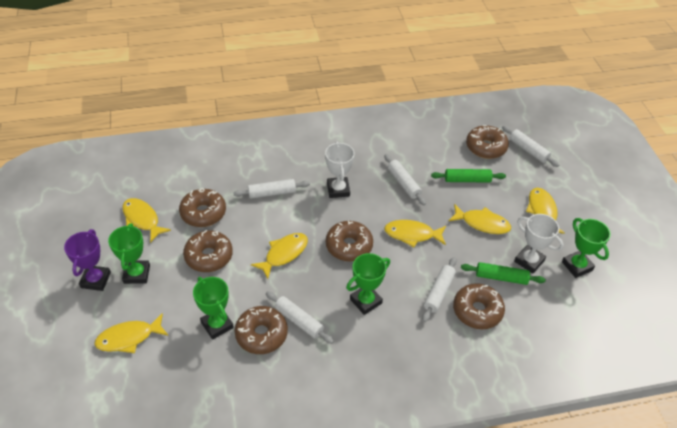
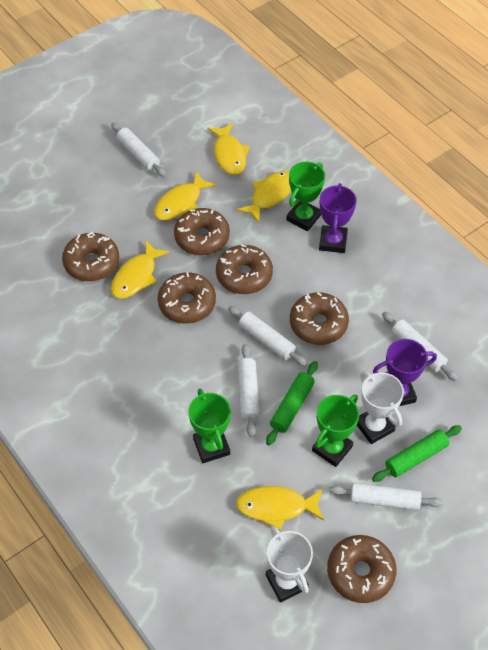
green trophy: 4 -> 3
purple trophy: 1 -> 2
yellow fish: 6 -> 5

